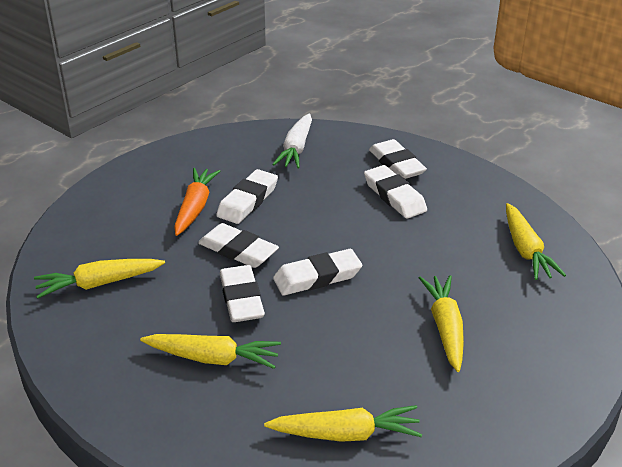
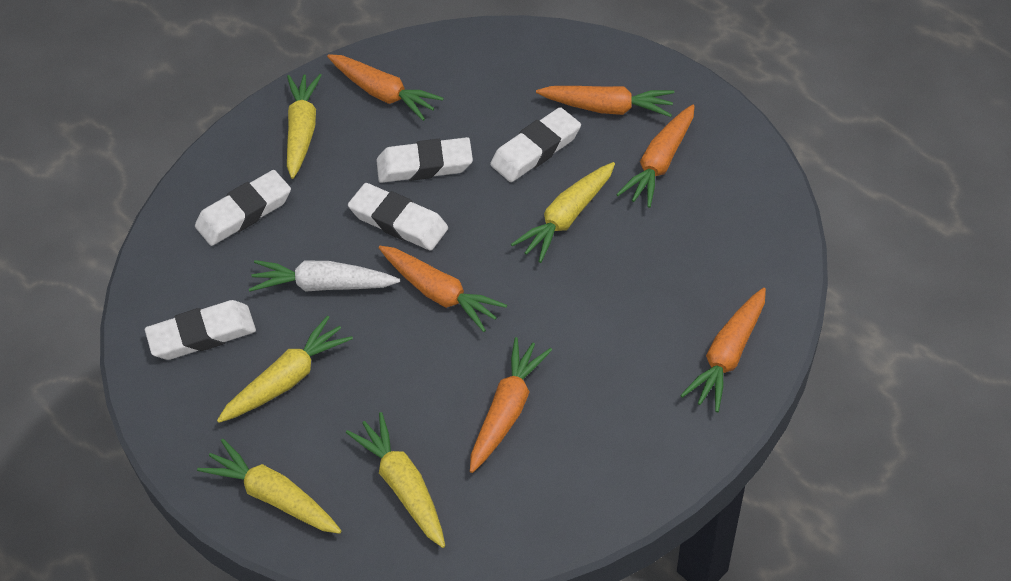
orange carrot: 1 -> 6
white eraser: 6 -> 5

